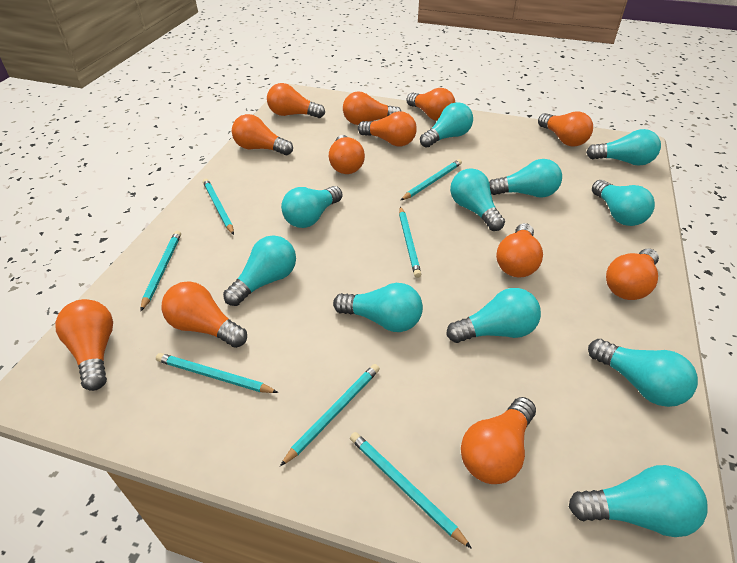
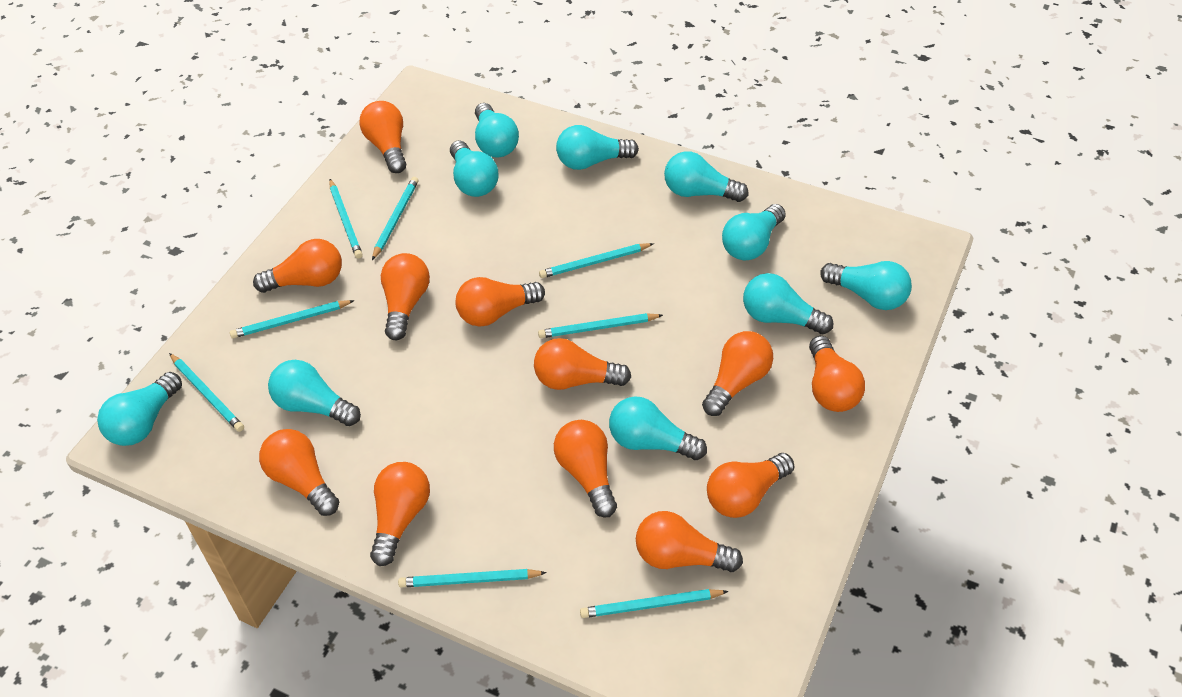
turquoise light bulb: 11 -> 10
turquoise pencil: 7 -> 8

